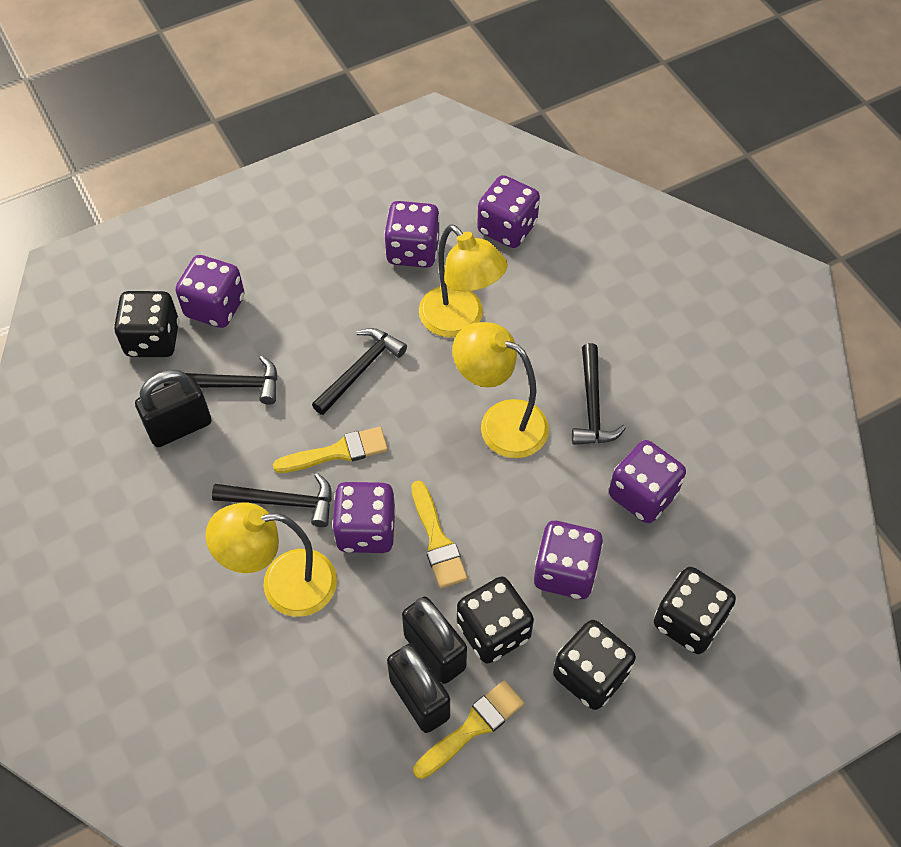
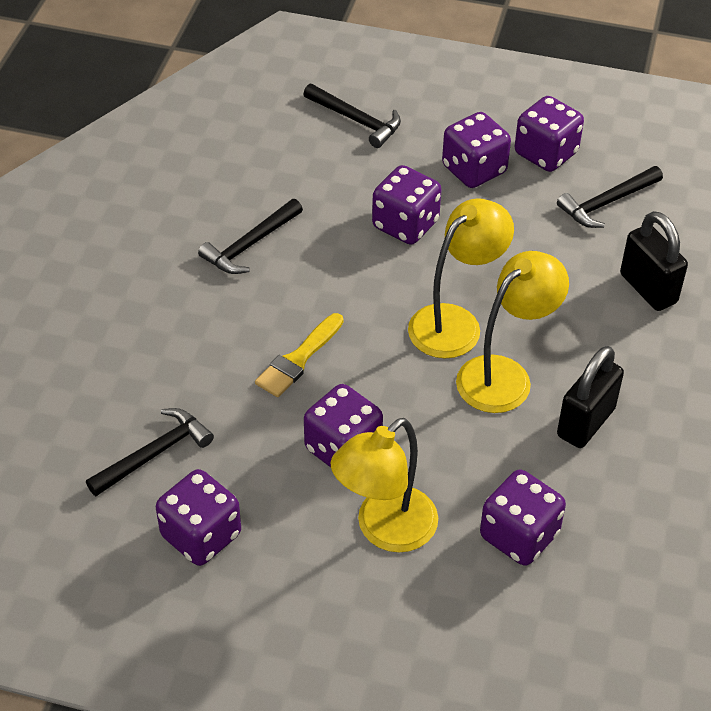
black dice: 4 -> 0
black padlock: 3 -> 2
yellow brush: 3 -> 1

